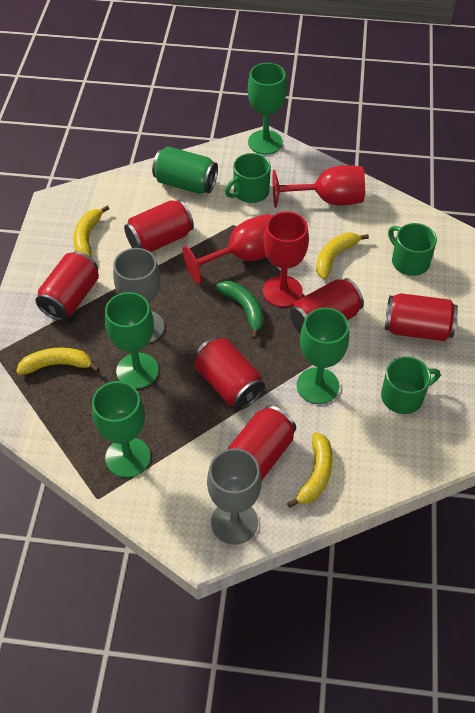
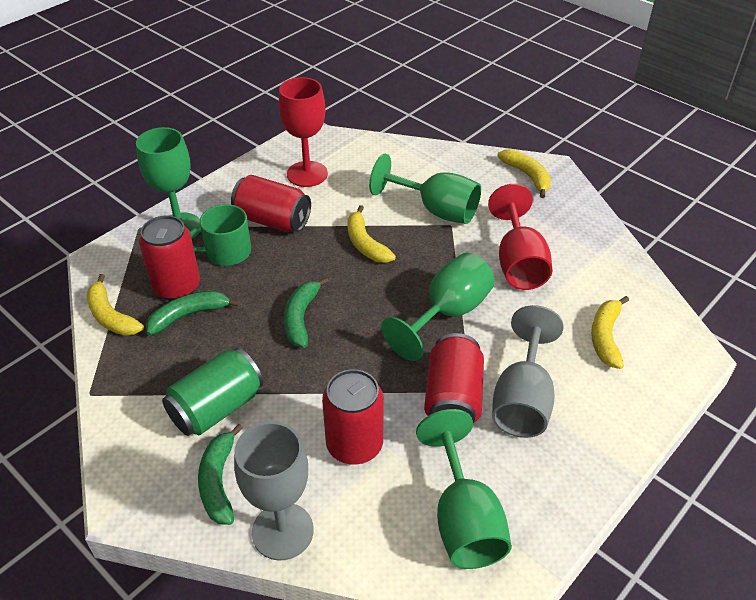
green banana: 1 -> 3
green mug: 3 -> 1
red can: 6 -> 4
red goblet: 3 -> 2

